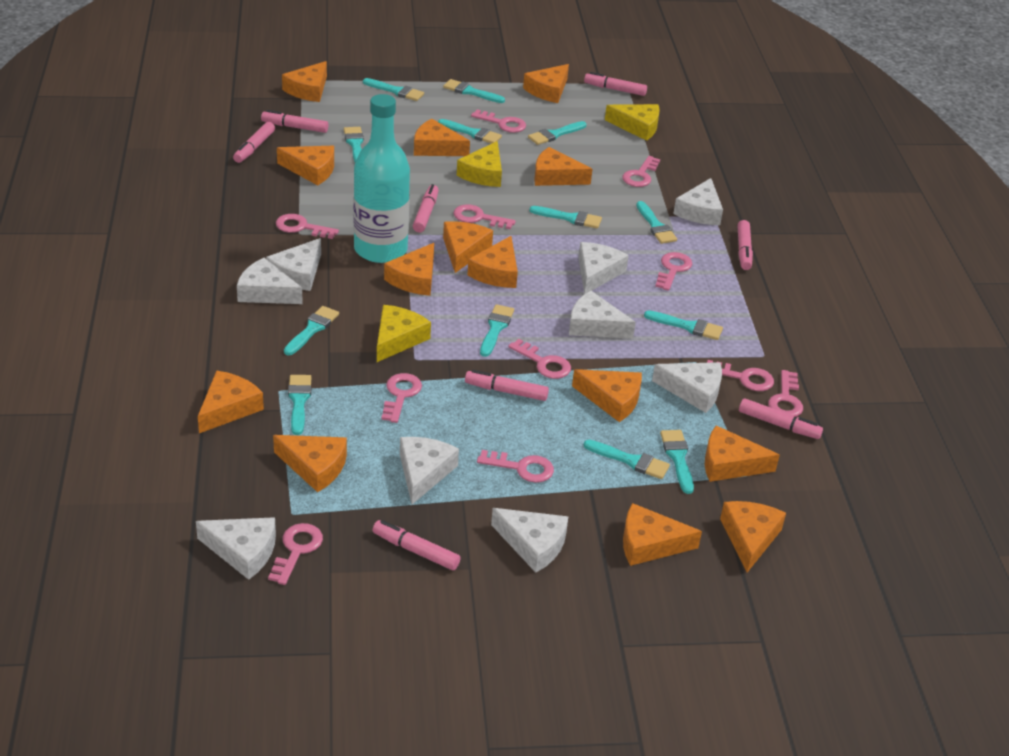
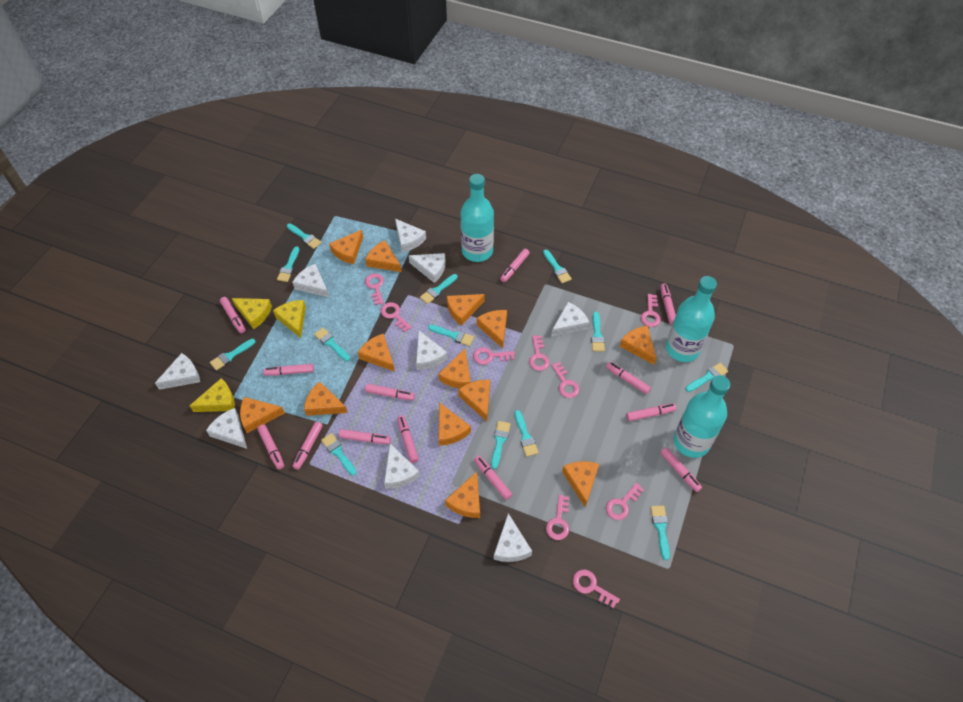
orange cheese: 14 -> 13
pink key: 11 -> 9
pink marker: 8 -> 13
turquoise bottle: 1 -> 3

